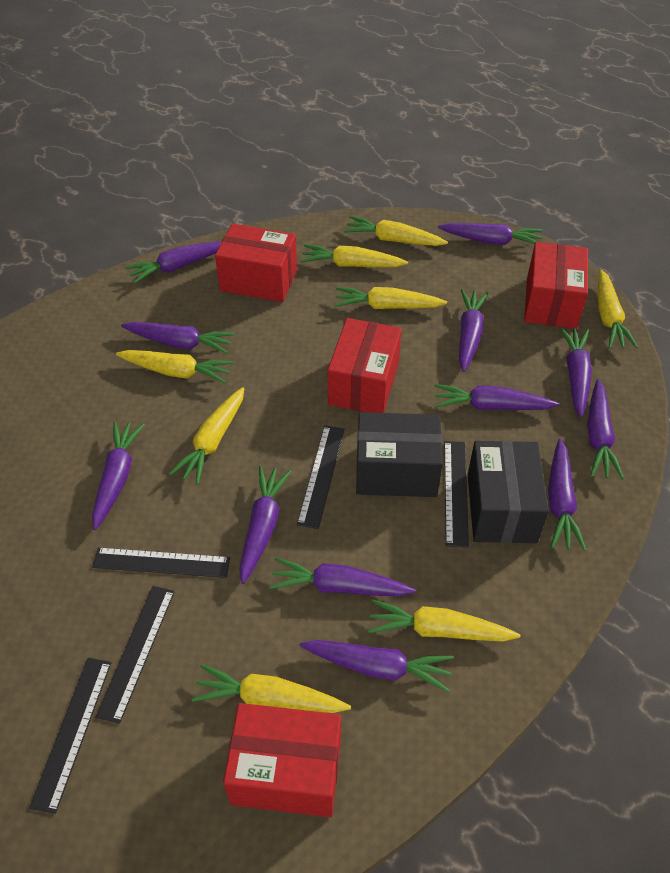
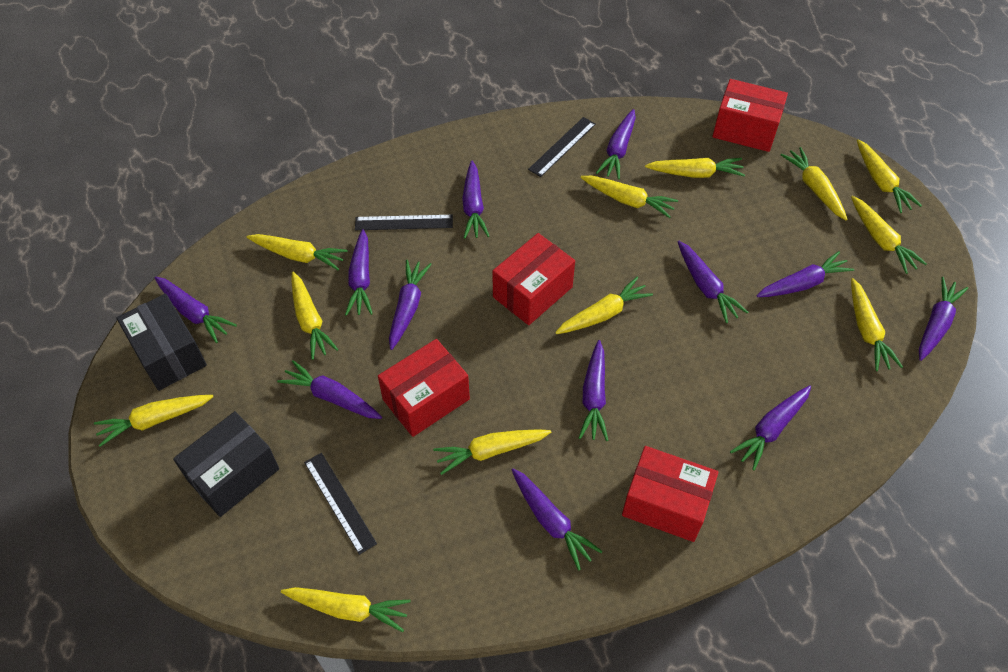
black ruler: 5 -> 3
yellow carrot: 8 -> 12

